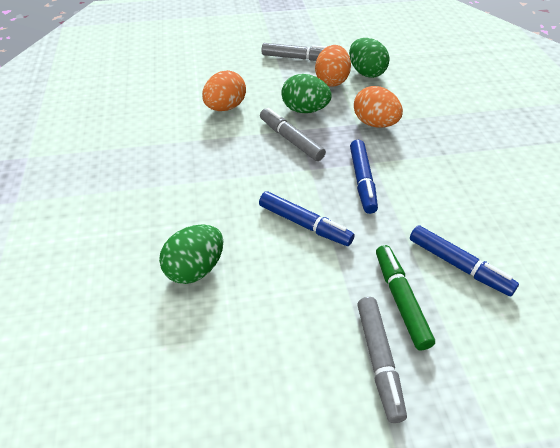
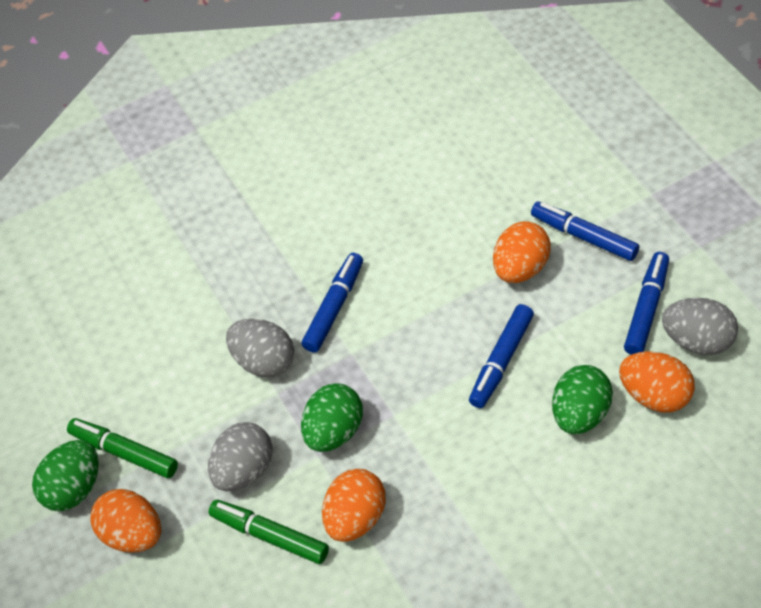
blue marker: 3 -> 4
green marker: 1 -> 2
grey egg: 0 -> 3
grey marker: 3 -> 0
orange egg: 3 -> 4

